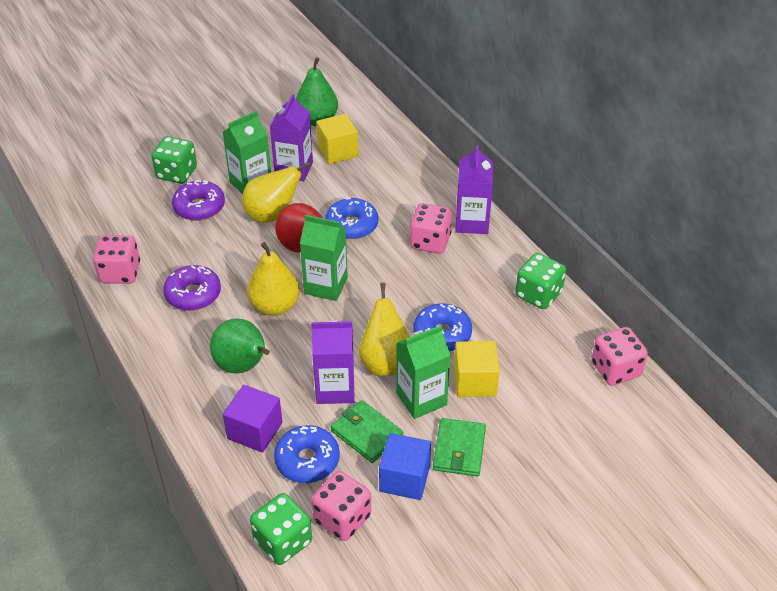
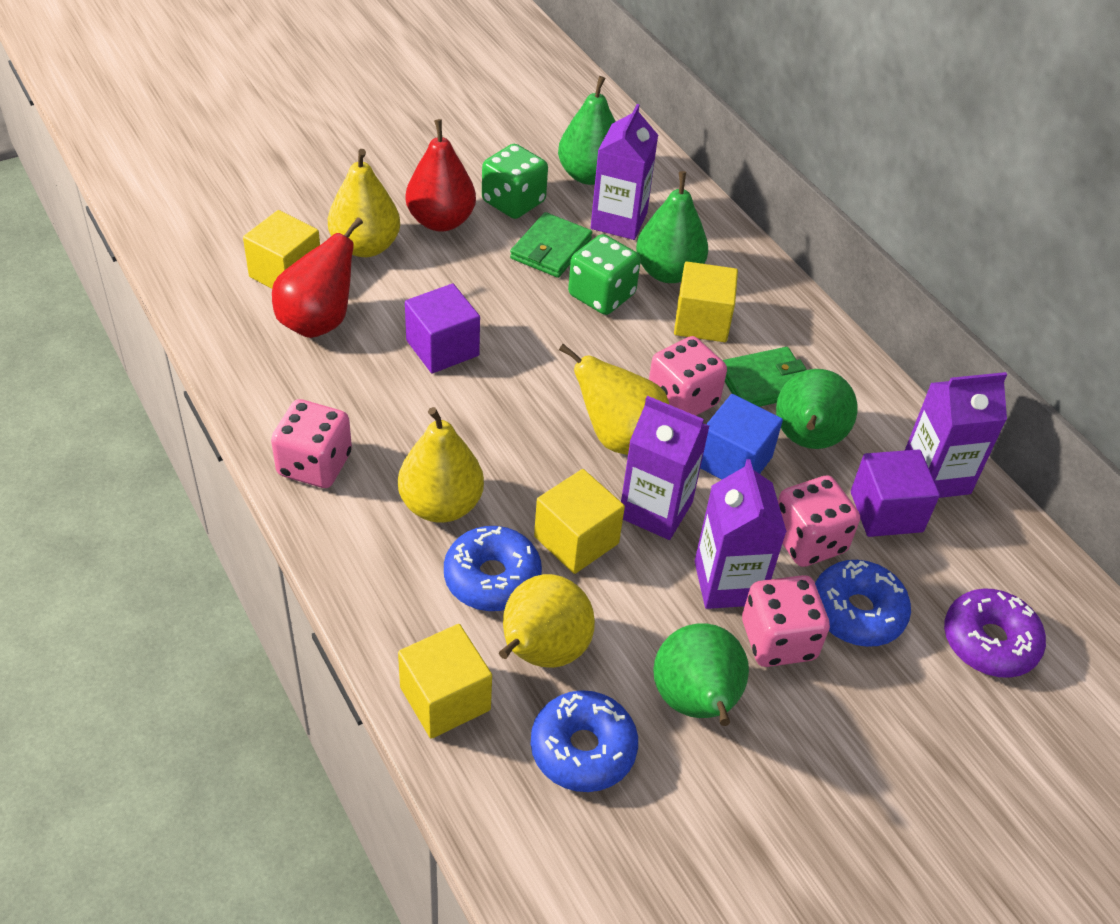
green carton: 3 -> 0
green dice: 3 -> 2
green pear: 2 -> 4
purple carton: 3 -> 4
purple cube: 1 -> 2
purple donut: 2 -> 1
red pear: 1 -> 2
yellow cube: 2 -> 4
yellow pear: 3 -> 4

